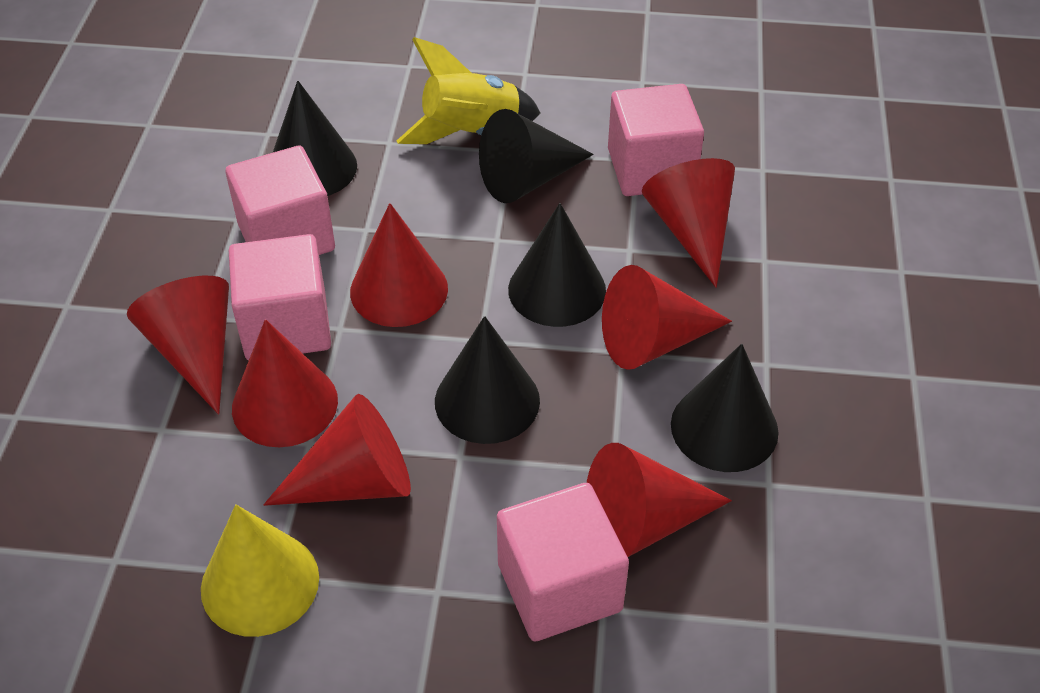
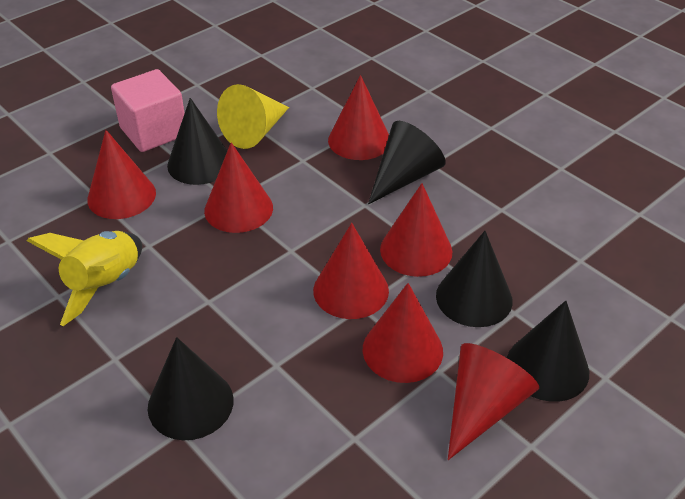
pink cube: 4 -> 1

